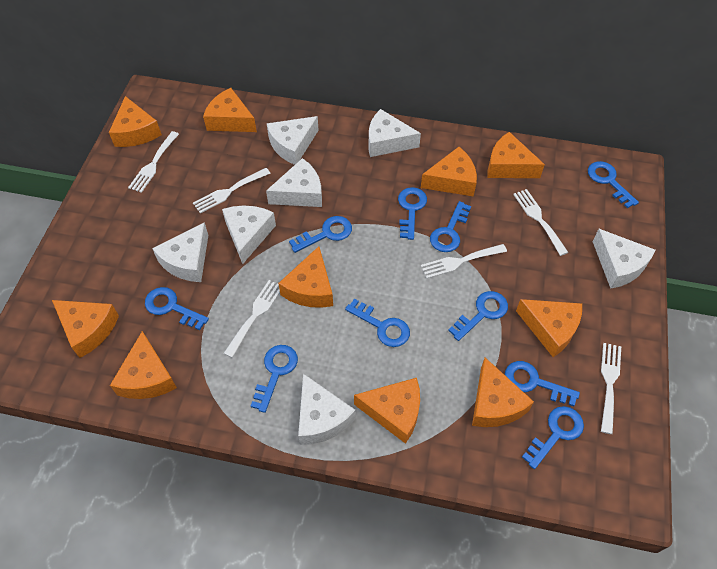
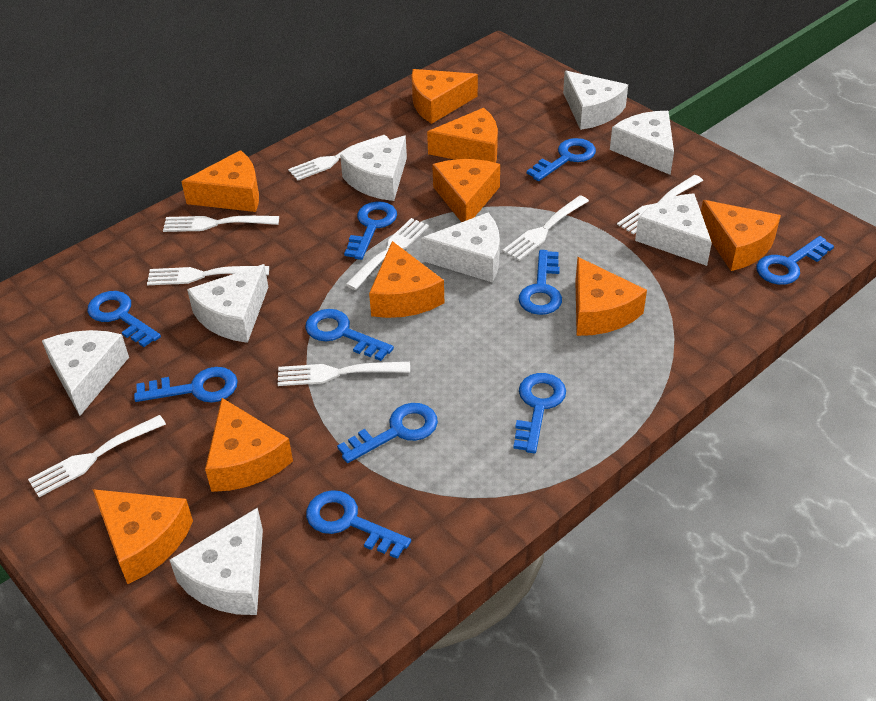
orange cheese: 10 -> 9
white cheese: 7 -> 8
white fork: 6 -> 8

